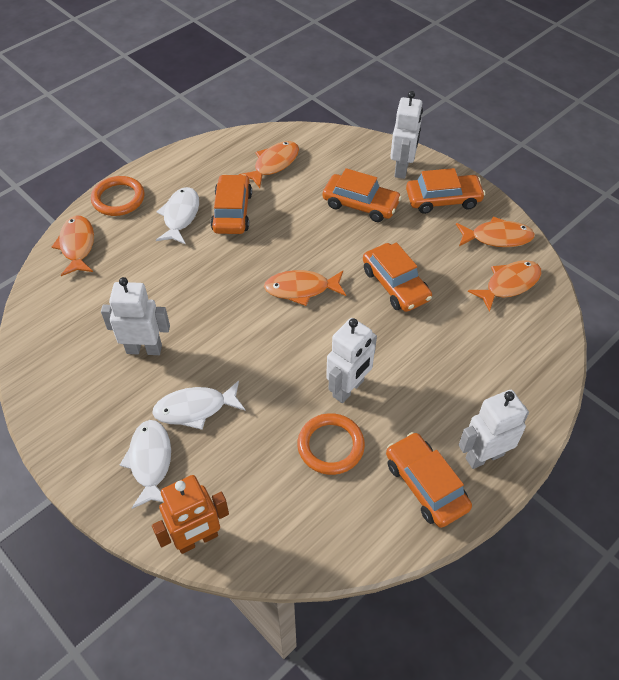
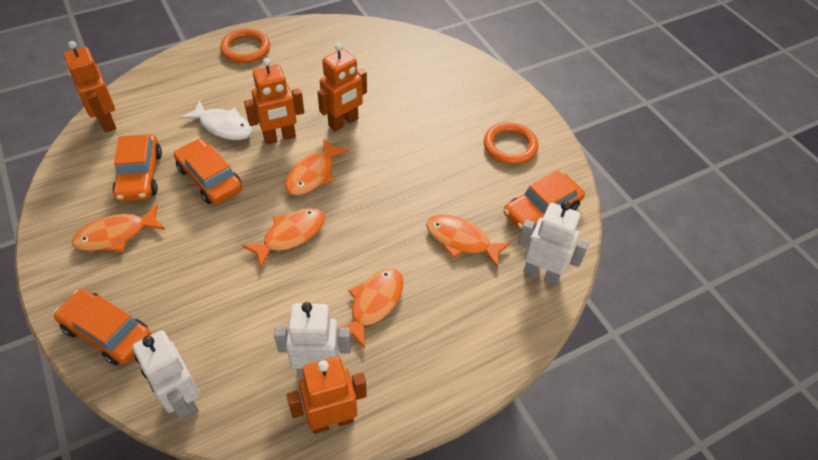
orange car: 5 -> 4
orange robot: 1 -> 4
white fish: 3 -> 1
white robot: 4 -> 3

